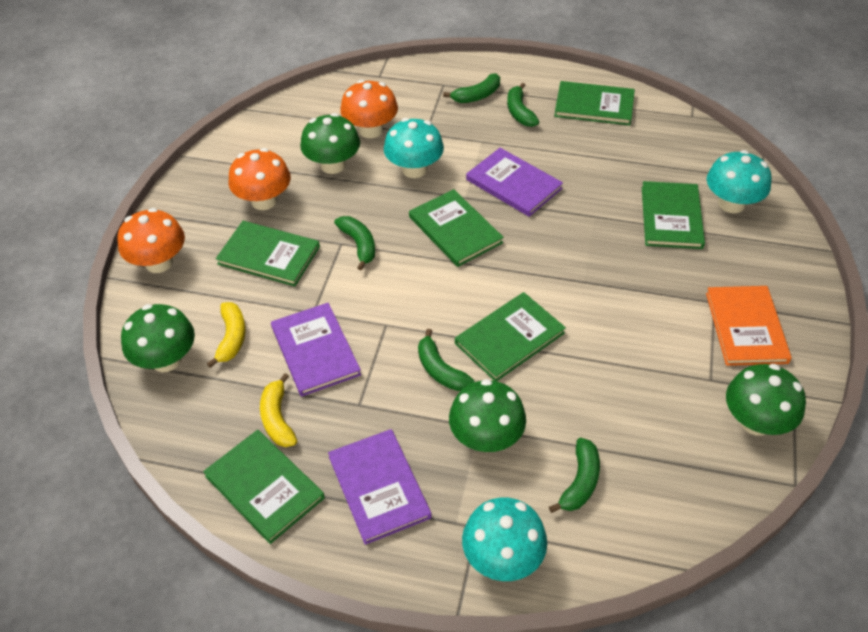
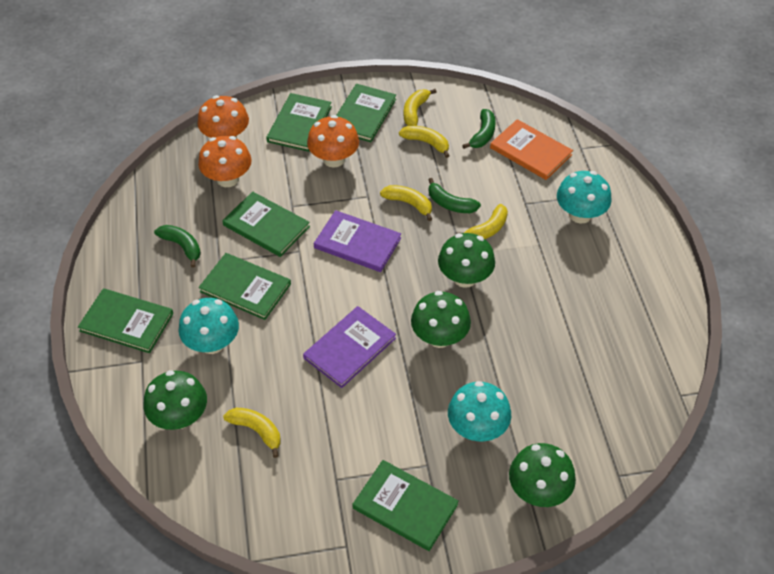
green banana: 5 -> 3
purple book: 3 -> 2
yellow banana: 2 -> 5

